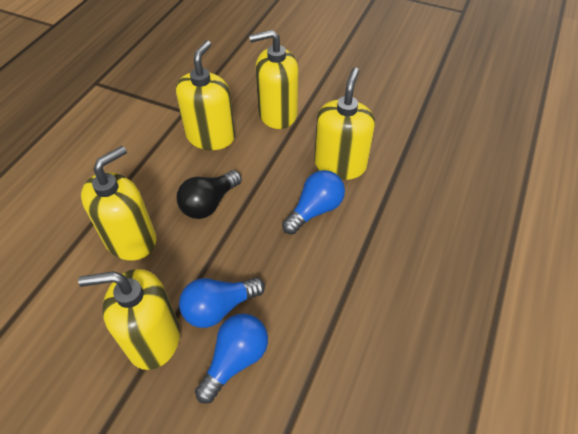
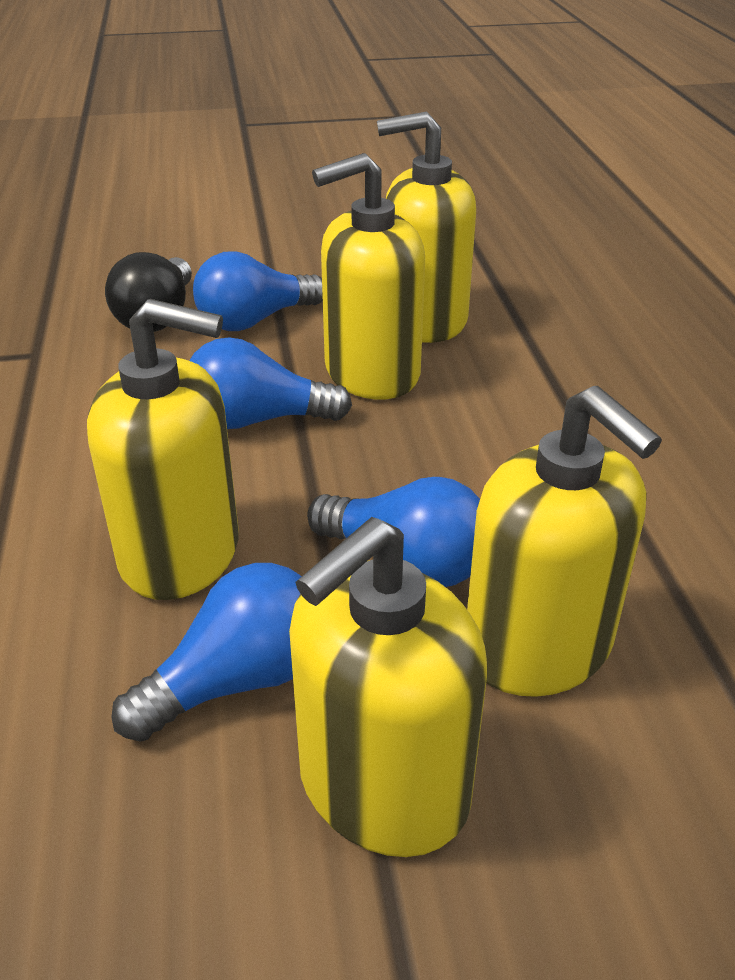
blue light bulb: 3 -> 4

